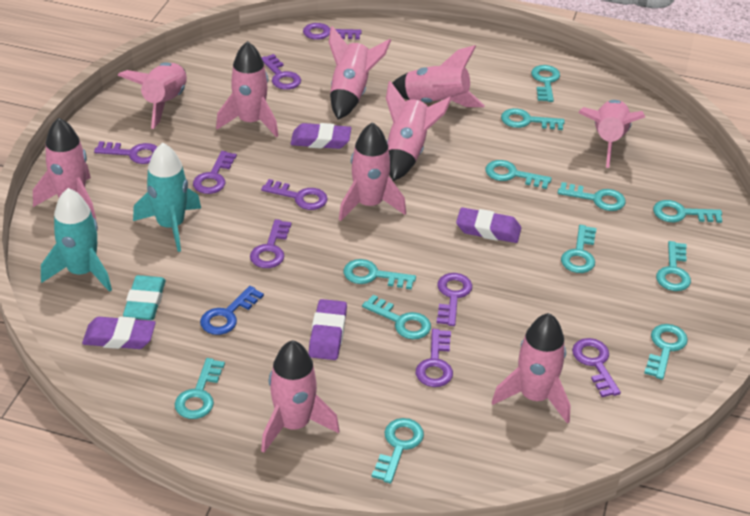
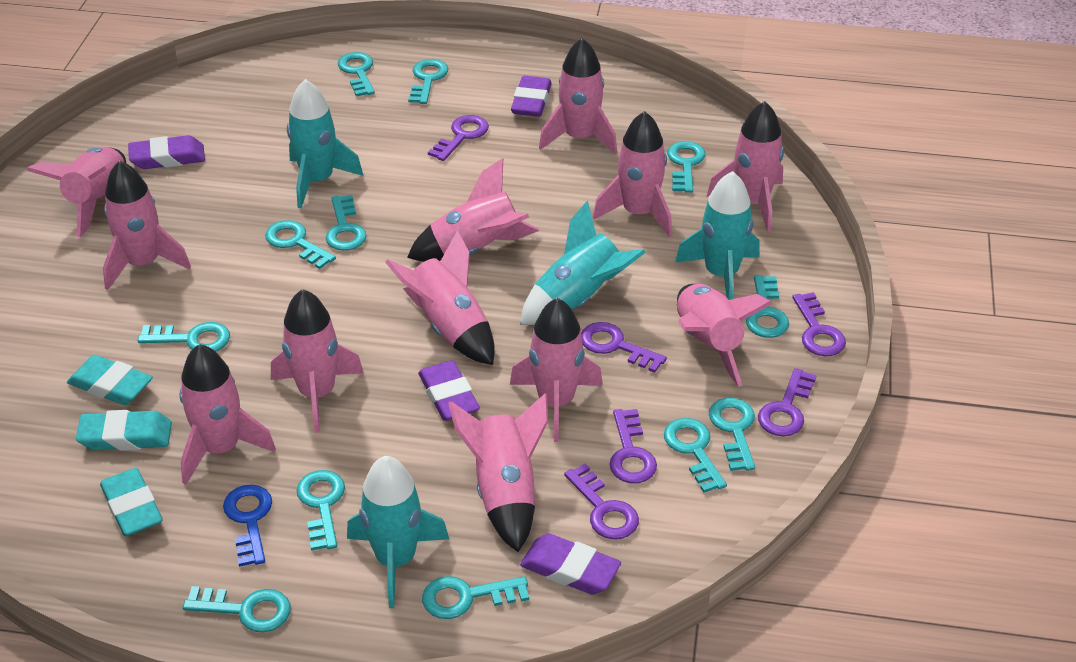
pink rocket: 10 -> 12
purple key: 9 -> 6
turquoise eraser: 1 -> 3
turquoise rocket: 2 -> 4

